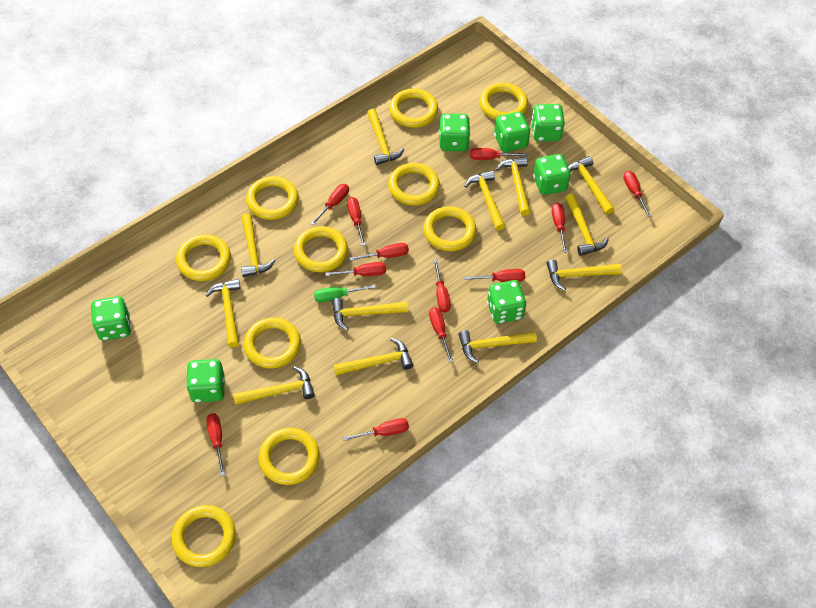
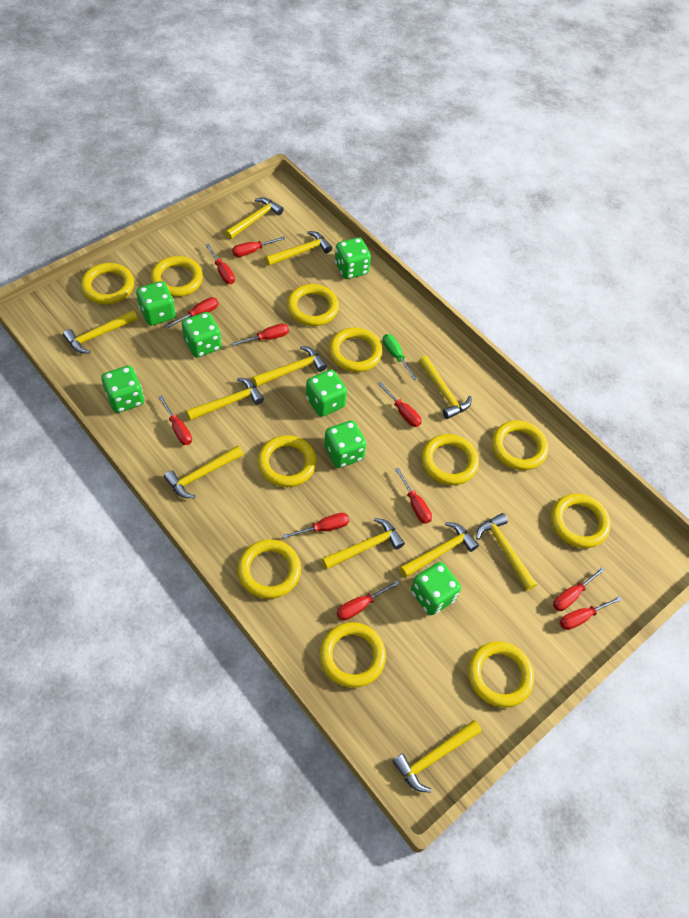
red screwdriver: 12 -> 11
yellow hammer: 12 -> 11
yellow ring: 10 -> 11

